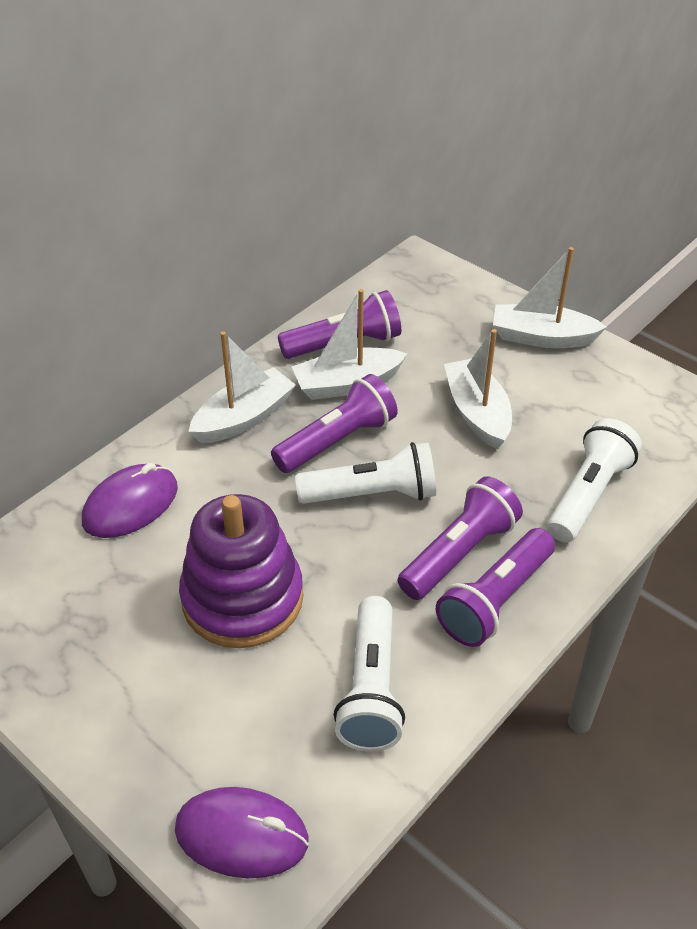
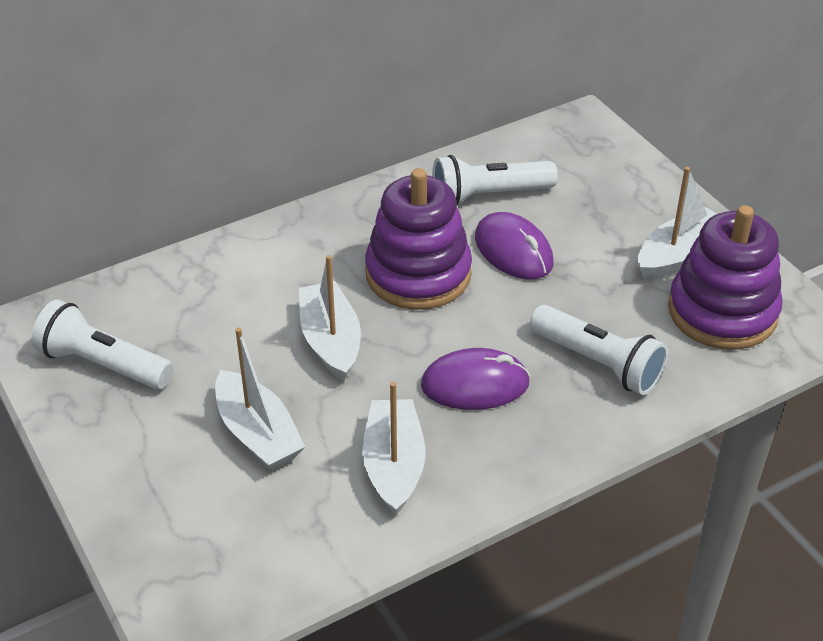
purple flashlight: 4 -> 0
purple stacking toy: 1 -> 2

